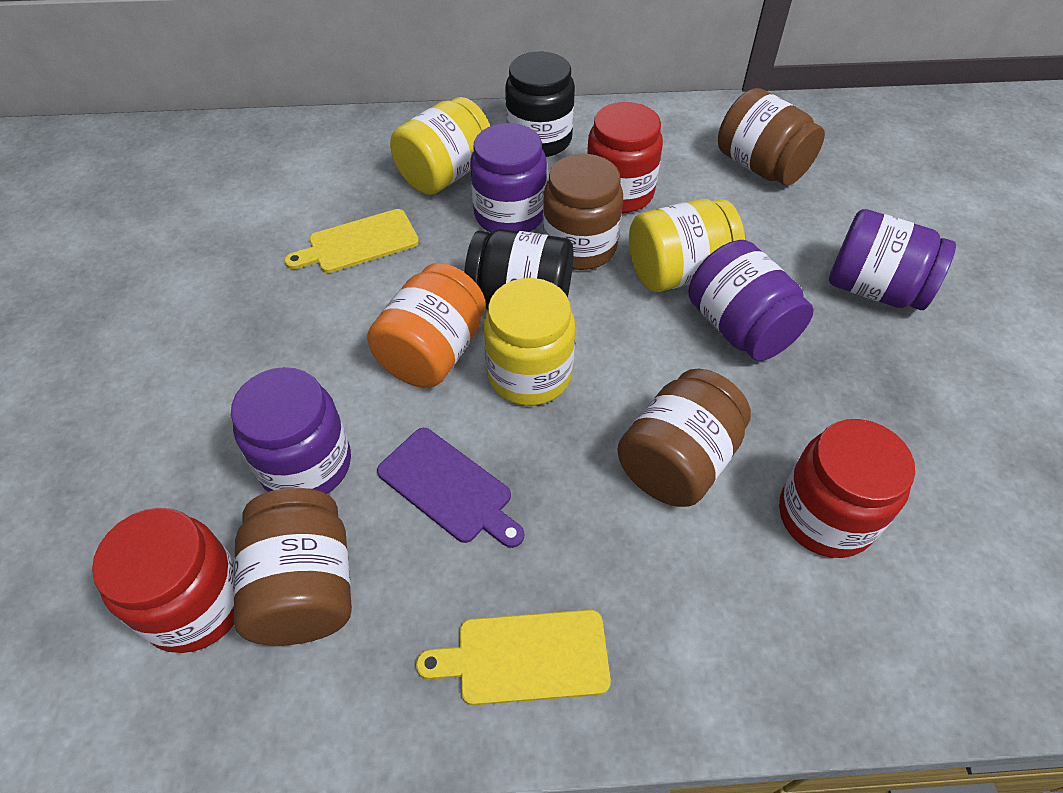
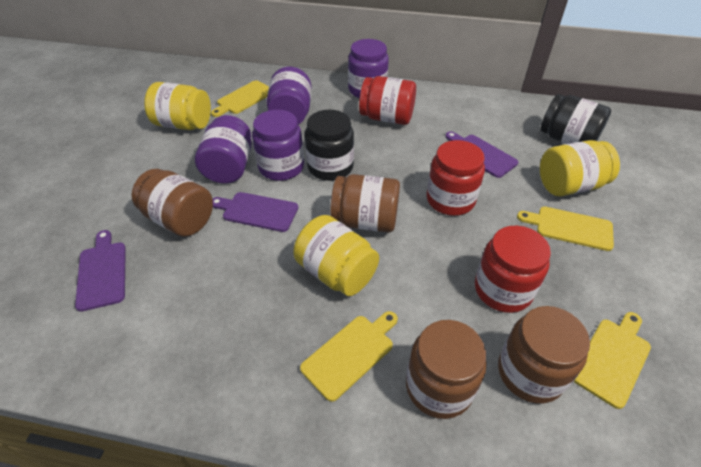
orange jar: 1 -> 0
purple cutting board: 1 -> 3
yellow cutting board: 2 -> 4

